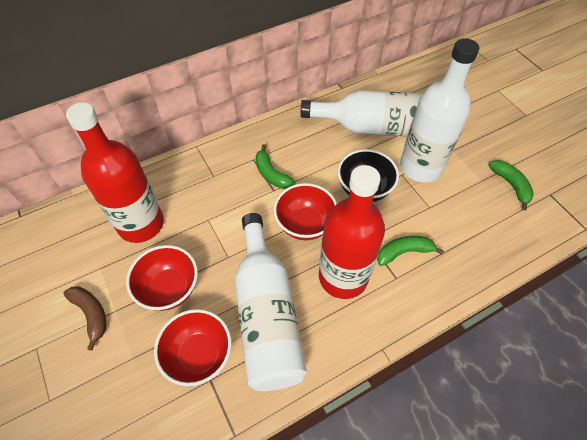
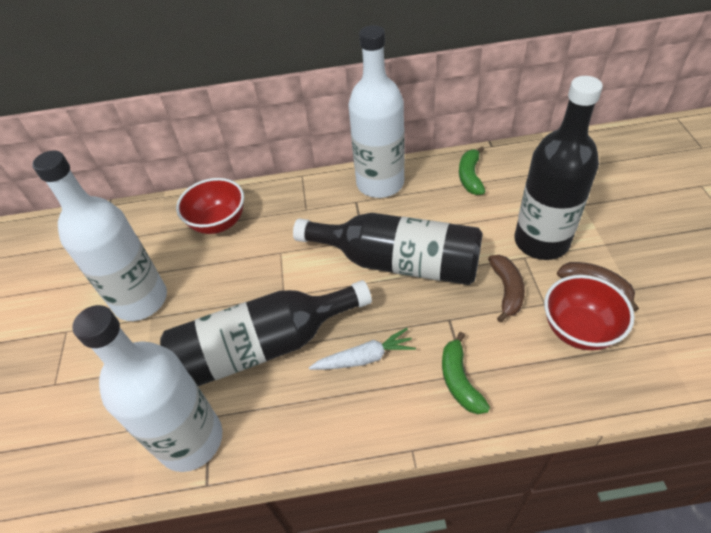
black bottle: 0 -> 3
black bowl: 1 -> 0
brown banana: 1 -> 2
green banana: 3 -> 2
red bottle: 2 -> 0
red bowl: 3 -> 2
white carrot: 0 -> 1

